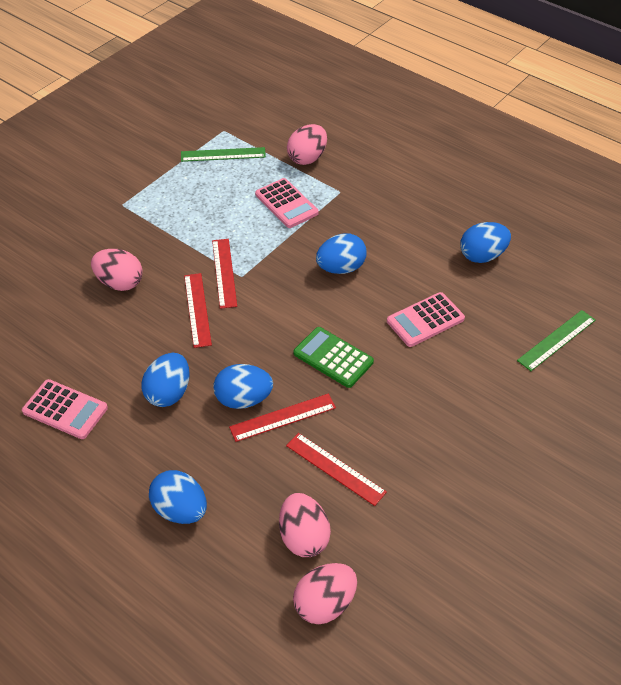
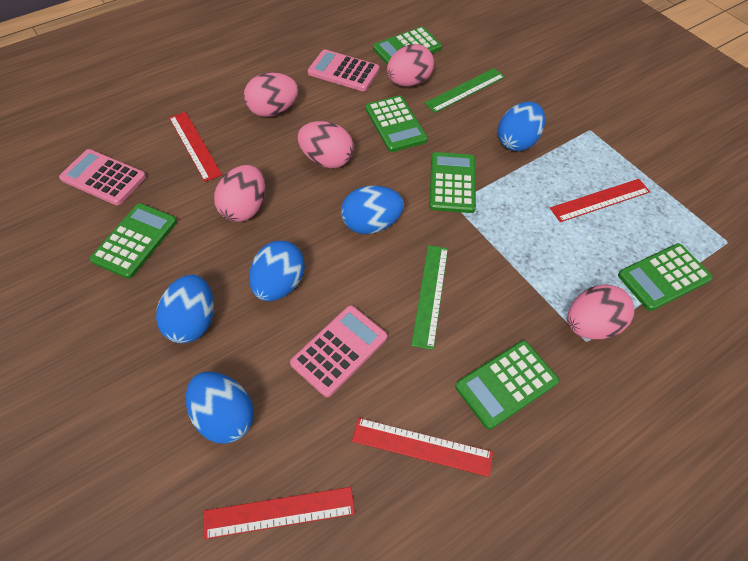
green calculator: 1 -> 6
pink egg: 4 -> 5

